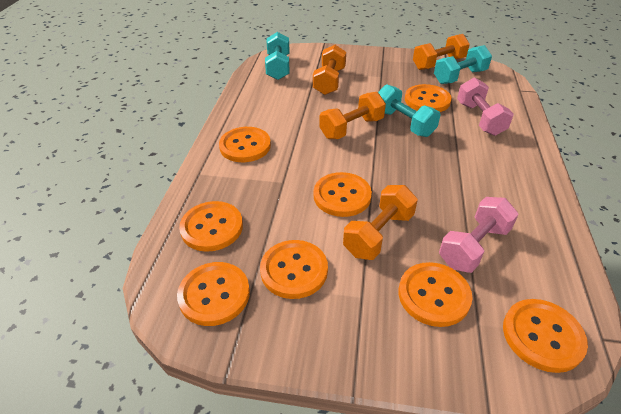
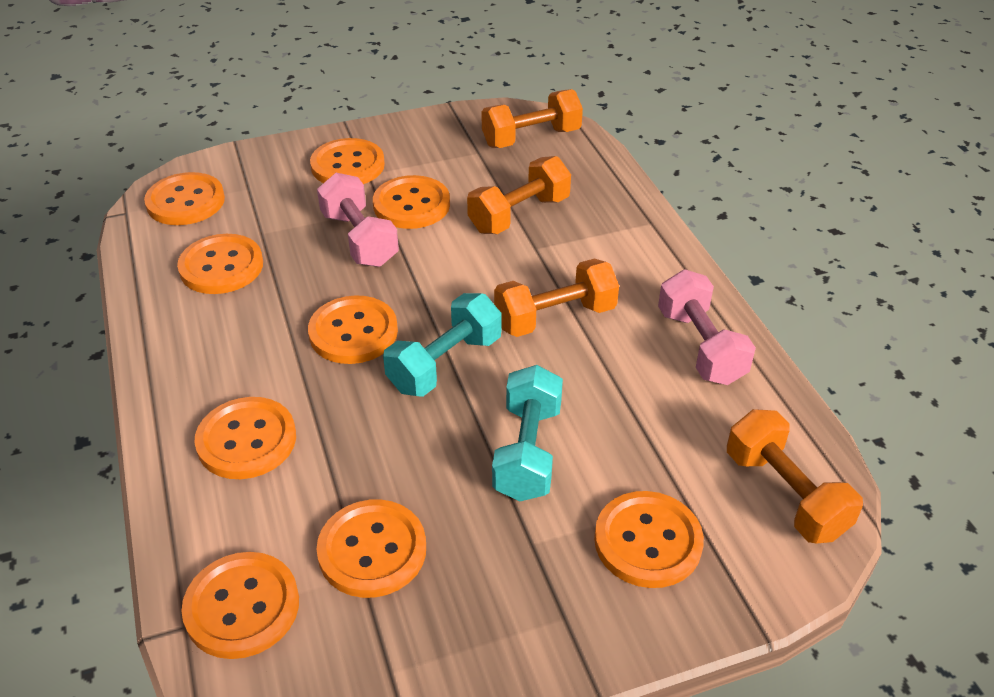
orange button: 8 -> 9
turquoise dumbbell: 3 -> 2

